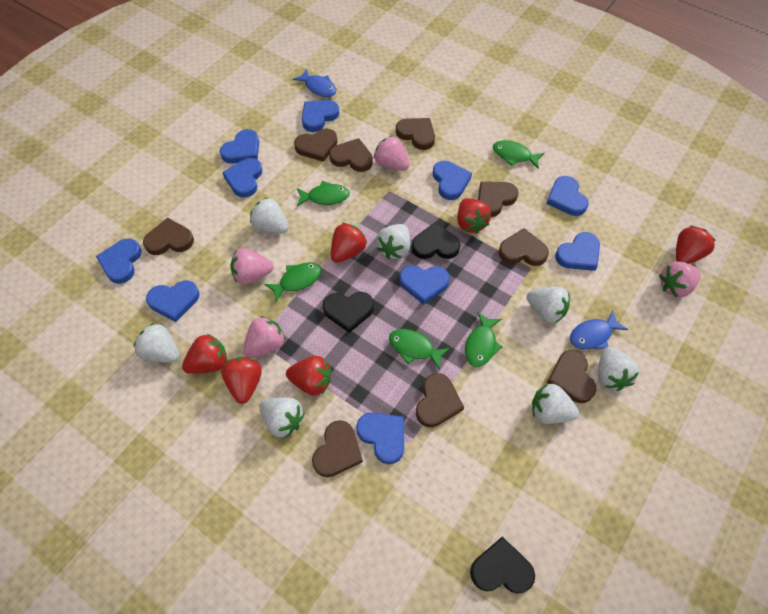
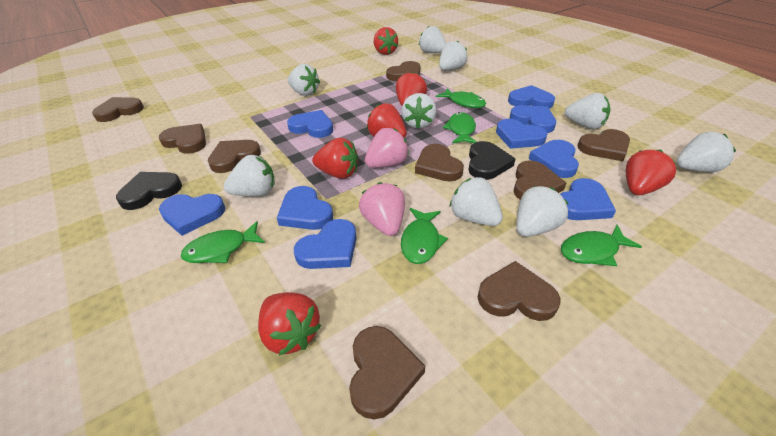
black heart: 3 -> 2
blue fish: 2 -> 0
blue heart: 10 -> 9
pink strawberry: 4 -> 2
white strawberry: 7 -> 9

